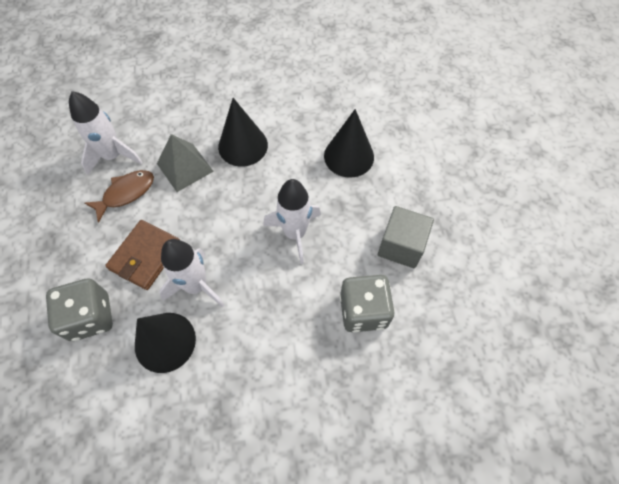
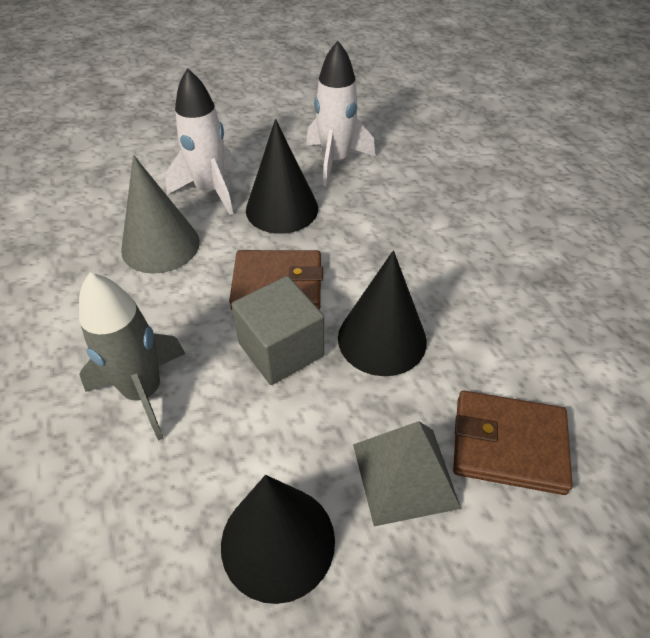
brown fish: 1 -> 0
brown wallet: 1 -> 2
grey cone: 0 -> 1
grey dice: 2 -> 0
grey rocket: 0 -> 1
white rocket: 3 -> 2

